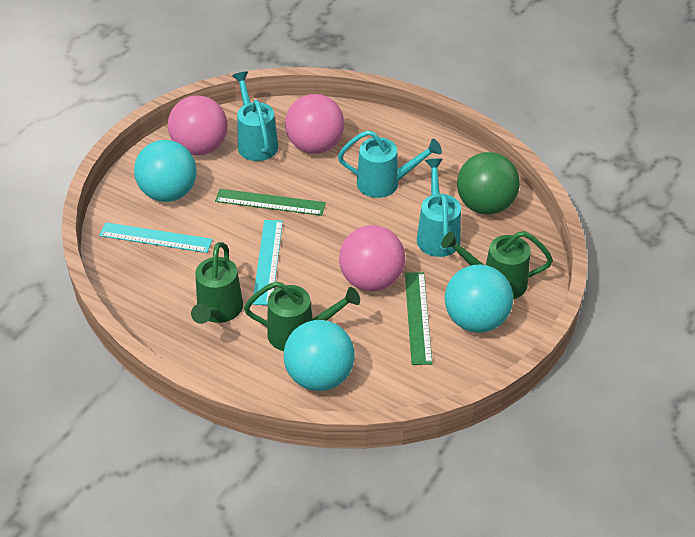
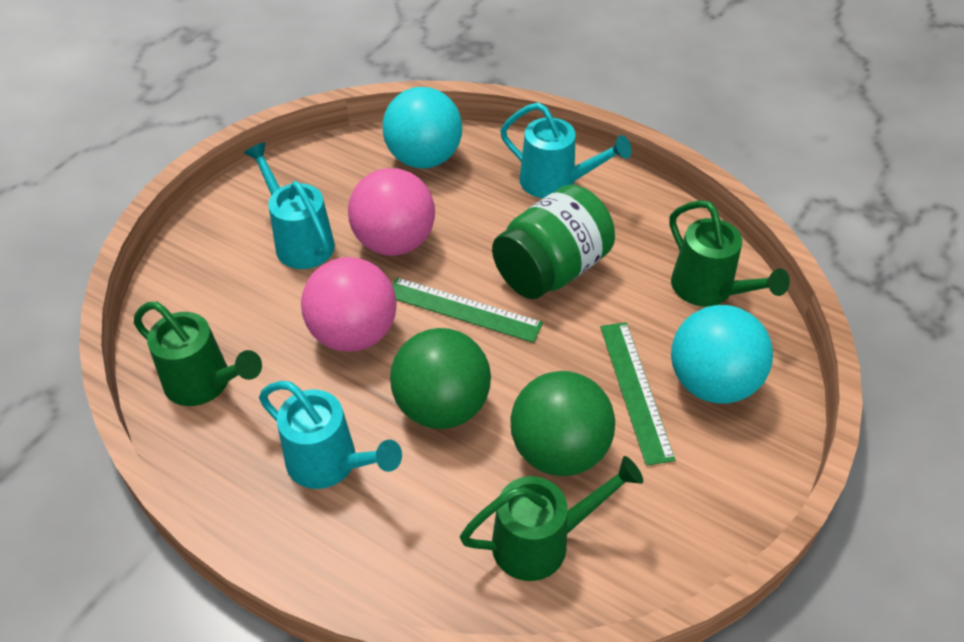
green ball: 1 -> 2
green jar: 0 -> 1
pink ball: 3 -> 2
turquoise ball: 3 -> 2
turquoise ruler: 2 -> 0

